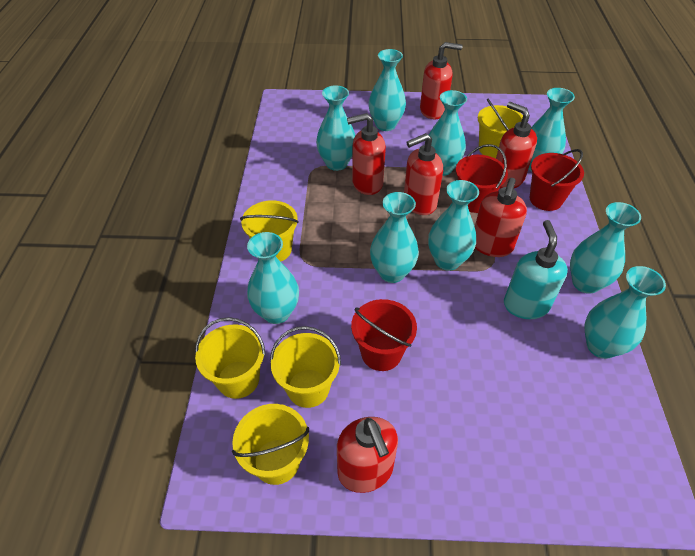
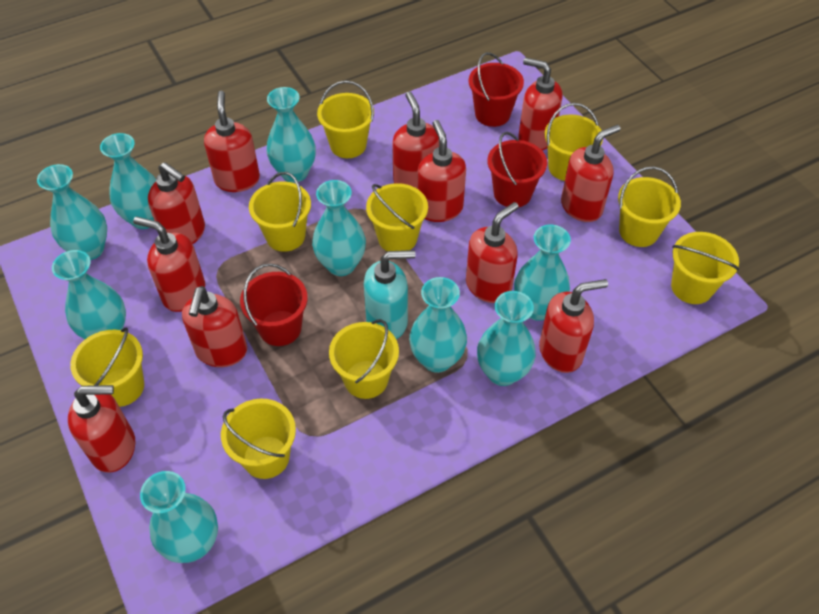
red soap dispenser: 6 -> 11
yellow bucket: 5 -> 9

